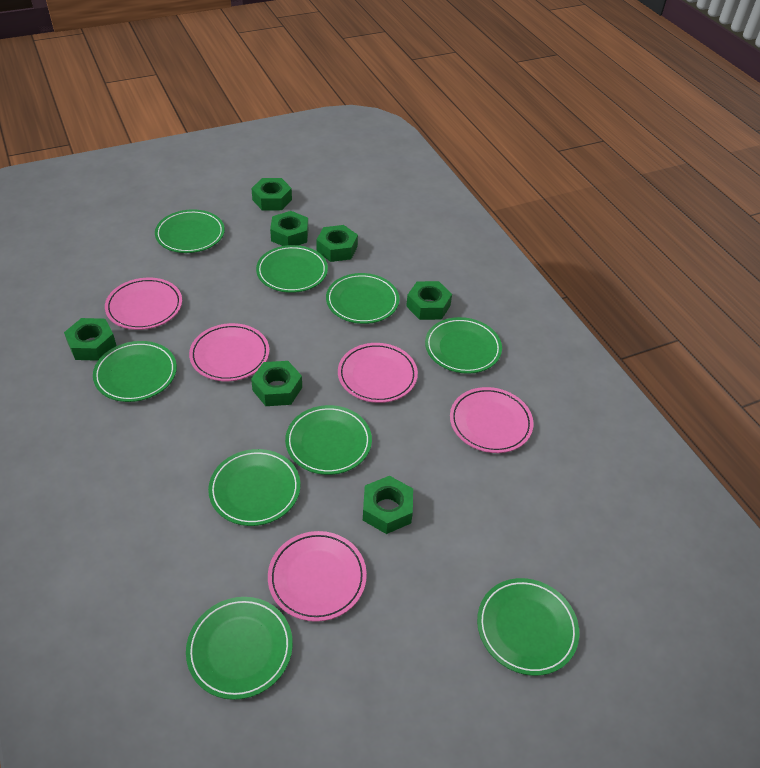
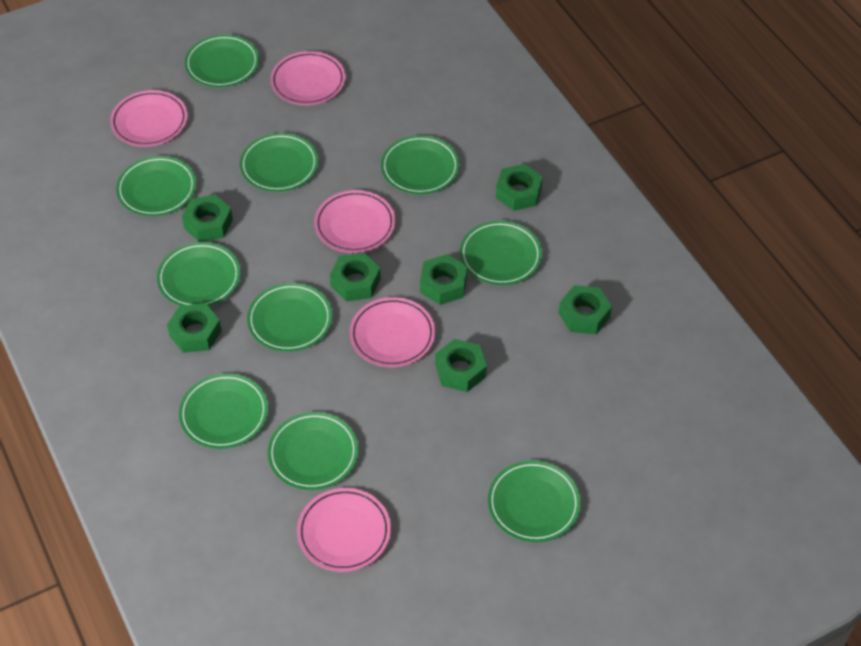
green plate: 9 -> 10

